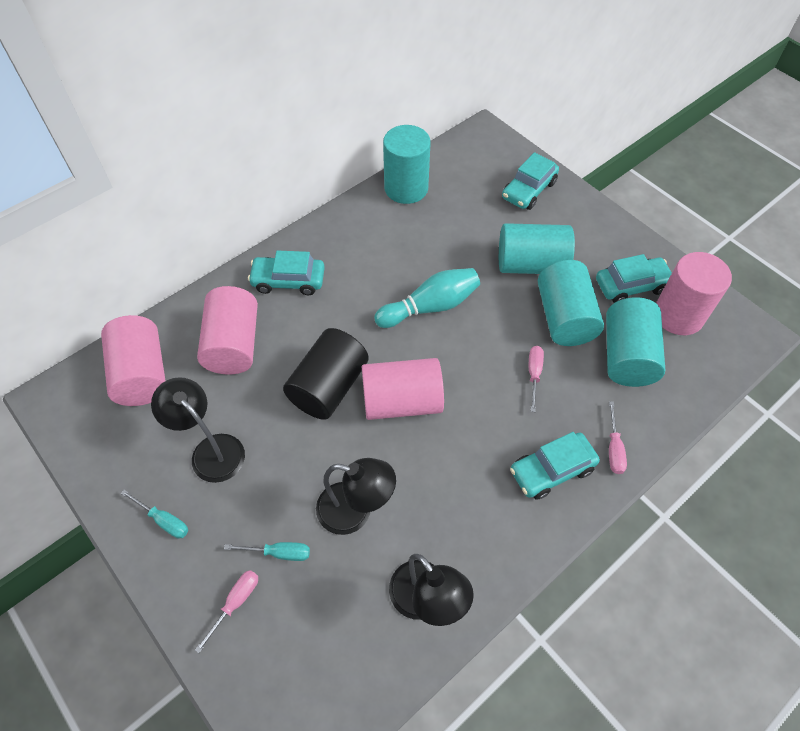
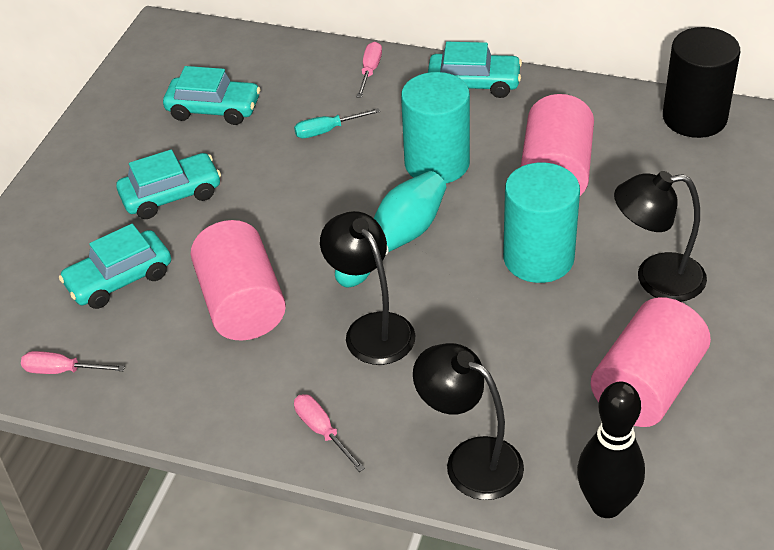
black bowling pin: 0 -> 1
pink cylinder: 4 -> 3
turquoise cylinder: 4 -> 2
turquoise screwdriver: 2 -> 1

